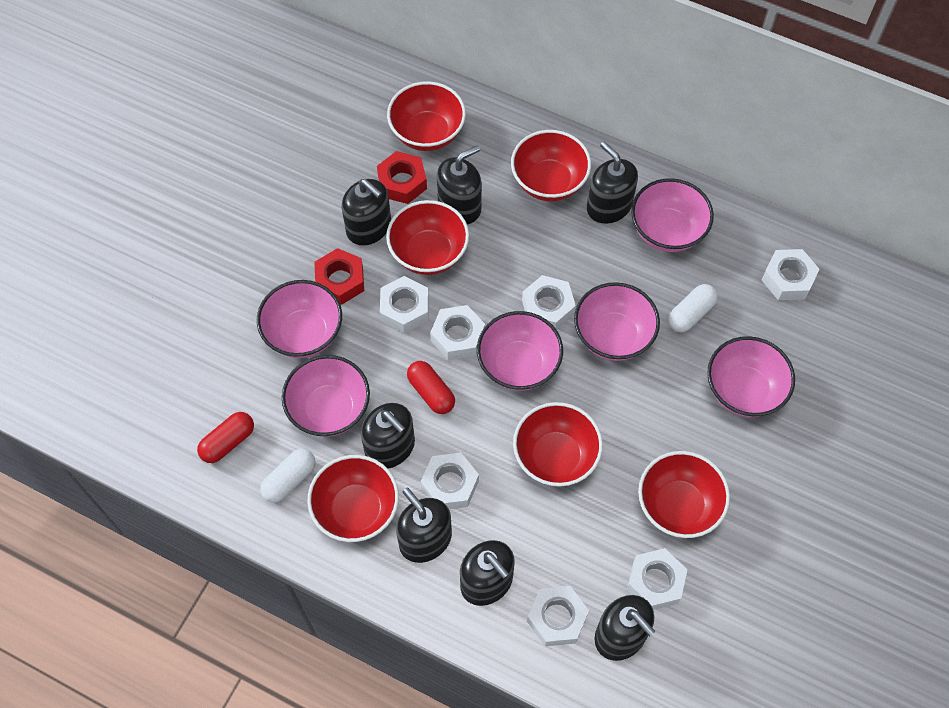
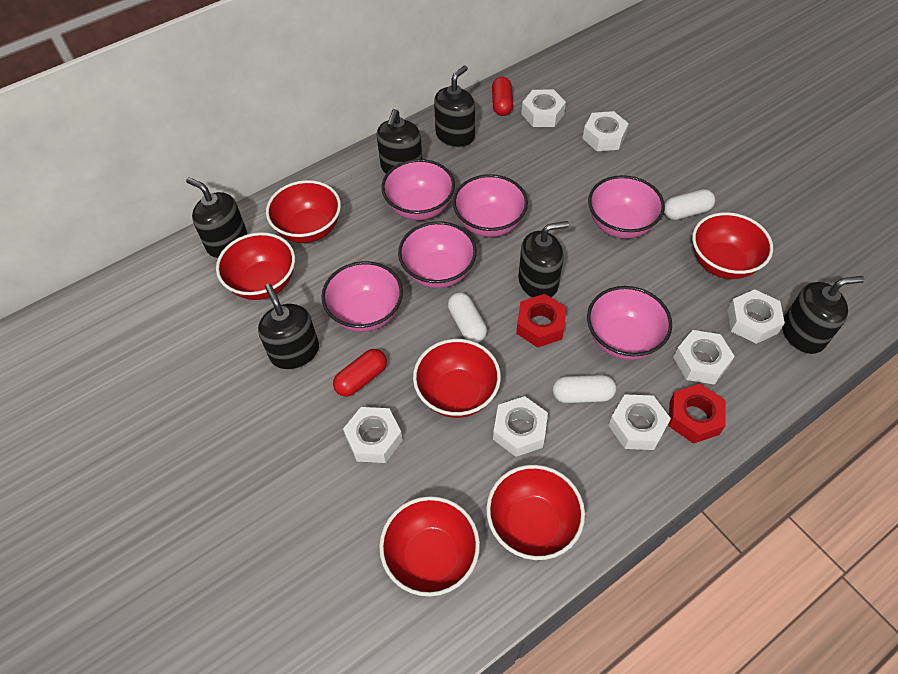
black soap dispenser: 7 -> 6
white capsule: 2 -> 3

